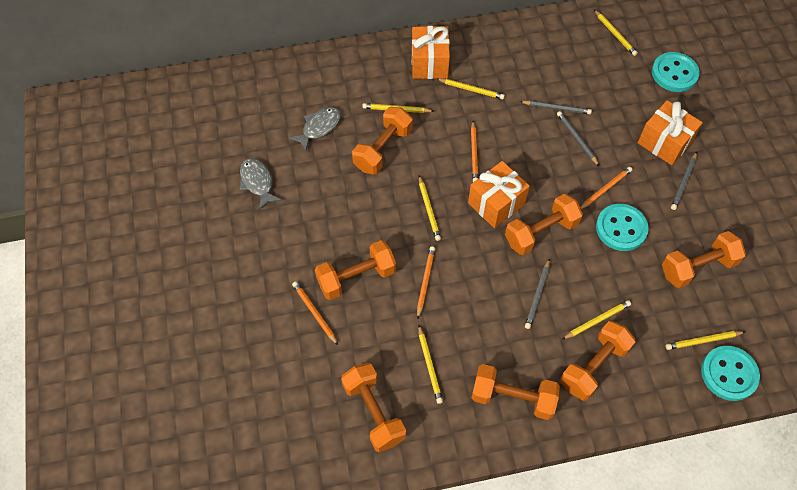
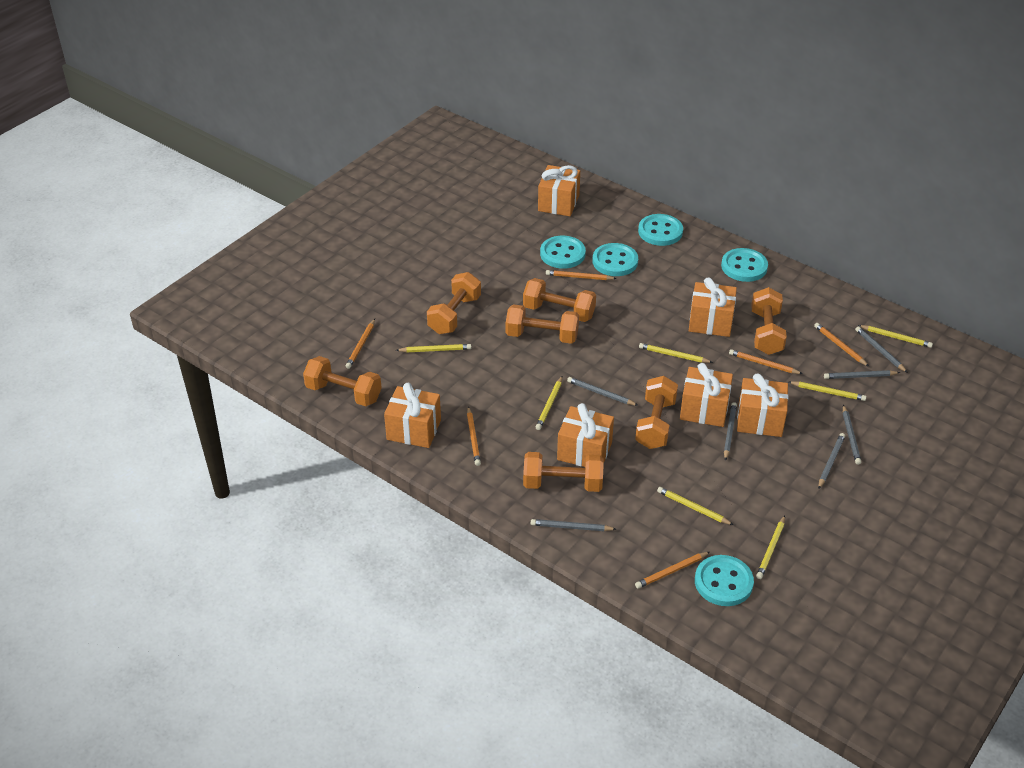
grey fish: 2 -> 0
grey pencil: 4 -> 7
orange gift: 3 -> 6
orange pencil: 4 -> 6
turquoise button: 3 -> 5

